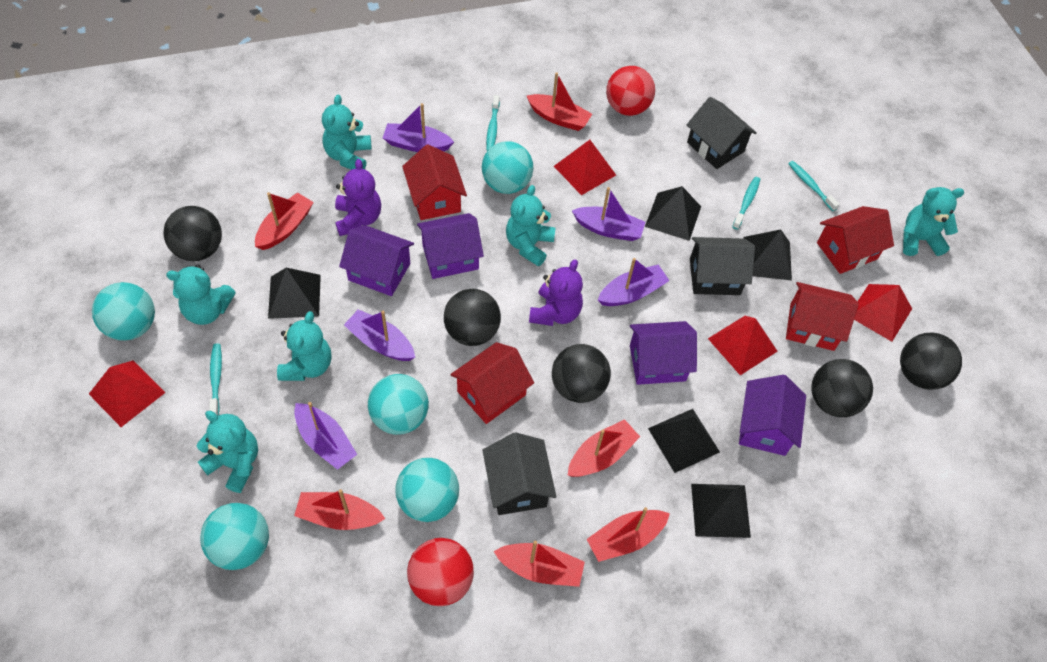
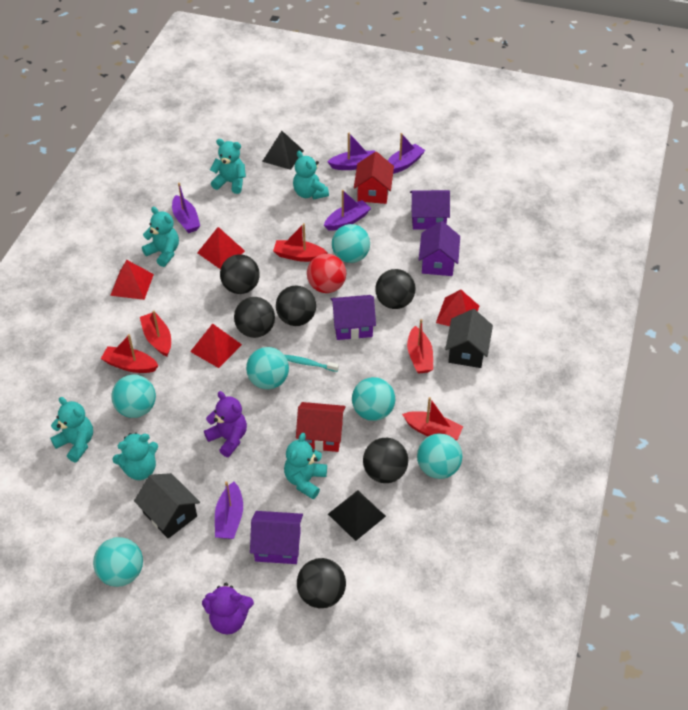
black ball: 5 -> 6
black house: 3 -> 2
black pyramid: 5 -> 2
red ball: 2 -> 1
red boat: 6 -> 5
red house: 4 -> 2
turquoise ball: 5 -> 6
turquoise toothbrush: 4 -> 1

